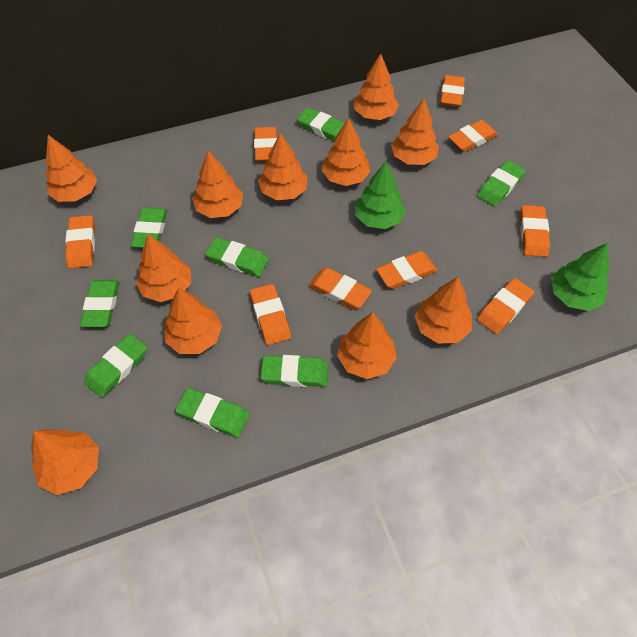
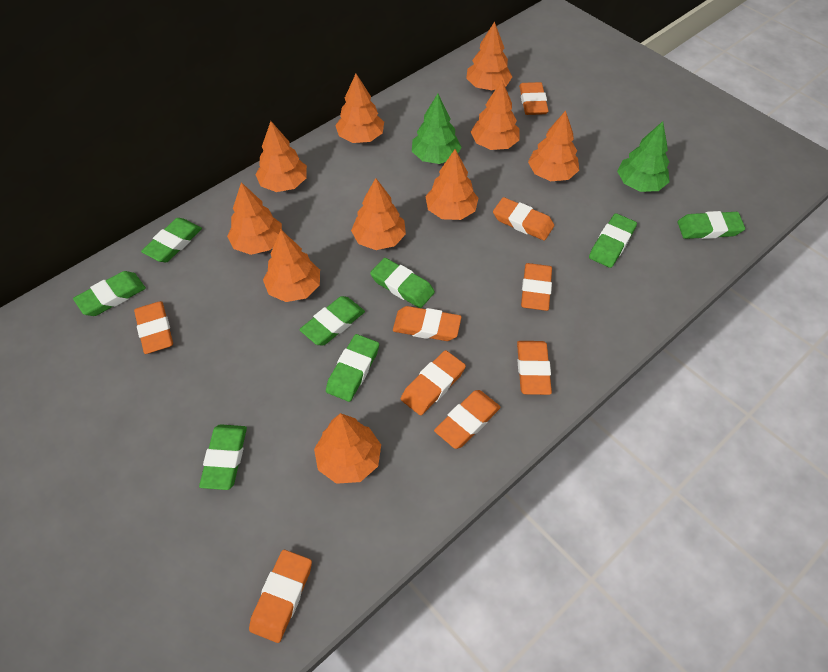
orange tree: 11 -> 10

